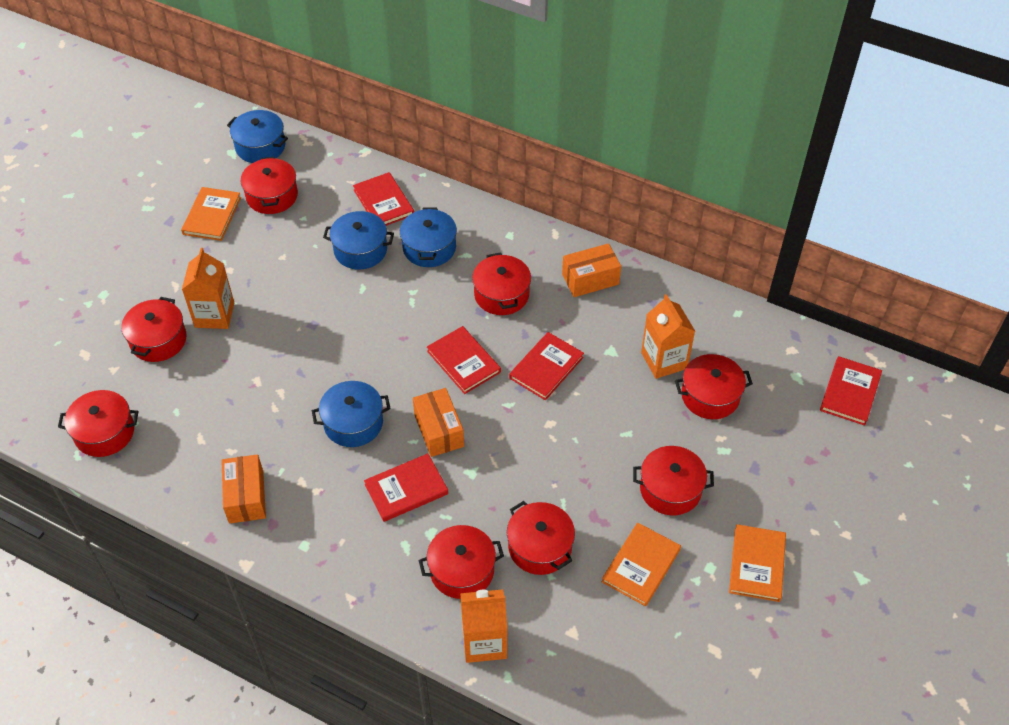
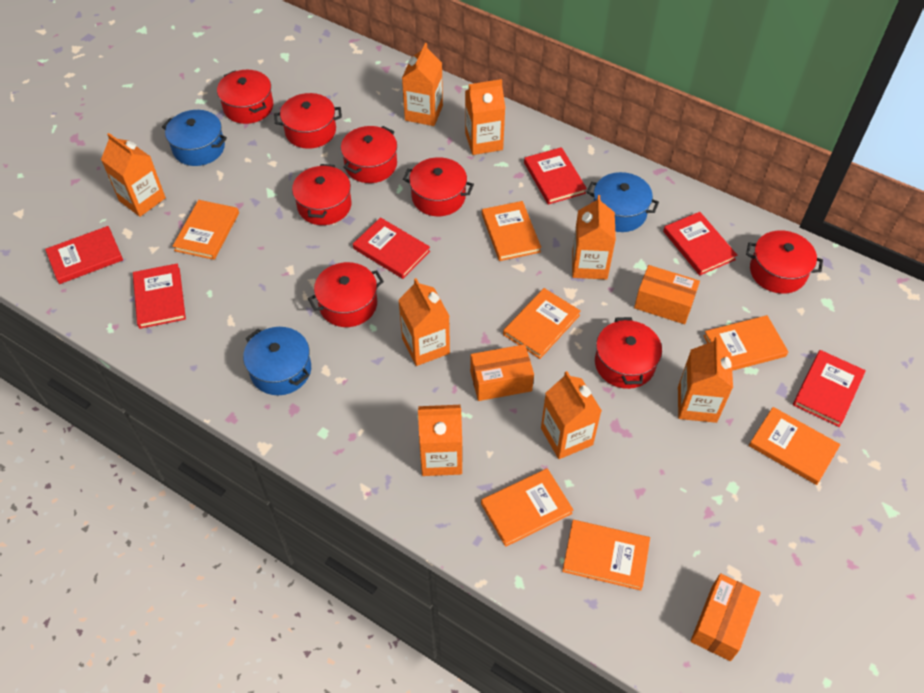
blue pot: 4 -> 3
orange book: 3 -> 7
orange carton: 3 -> 8
red book: 5 -> 6

